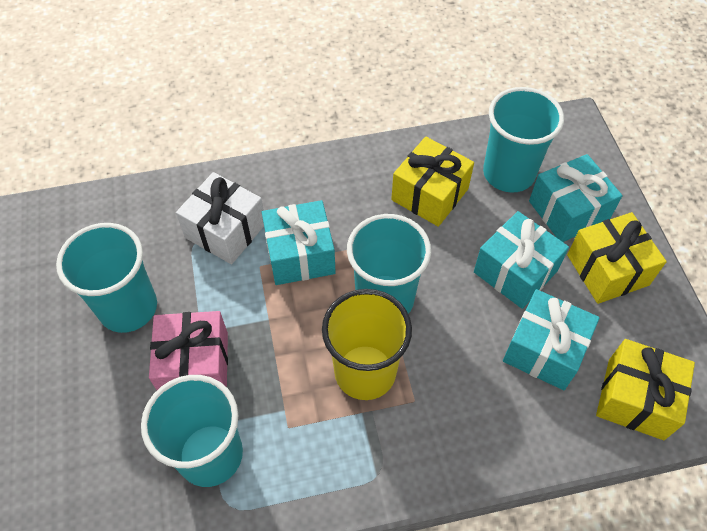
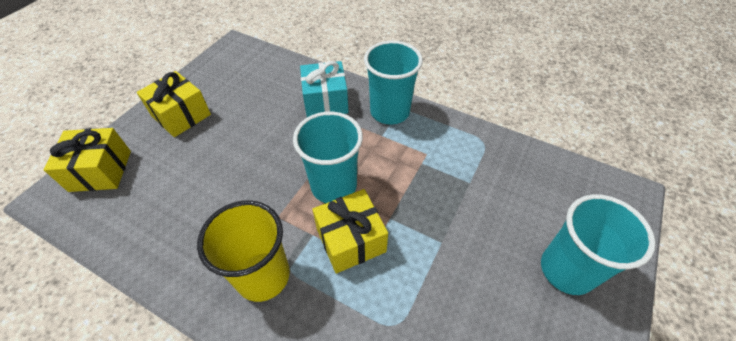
pink gift: 1 -> 0
turquoise cup: 4 -> 3
turquoise gift: 4 -> 1
white gift: 1 -> 0

